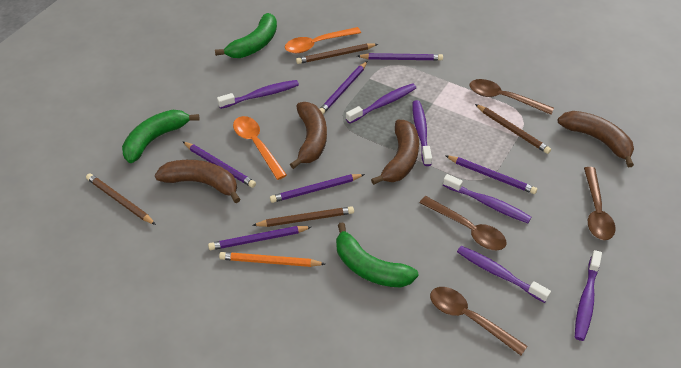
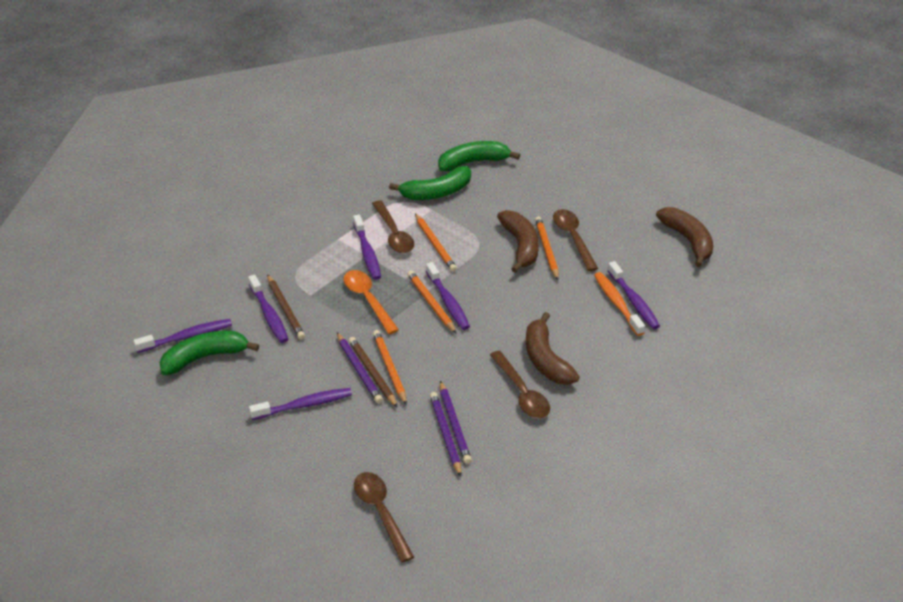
brown banana: 4 -> 3
brown pencil: 4 -> 2
orange pencil: 1 -> 4
orange spoon: 2 -> 1
orange toothbrush: 0 -> 1
purple pencil: 6 -> 3

